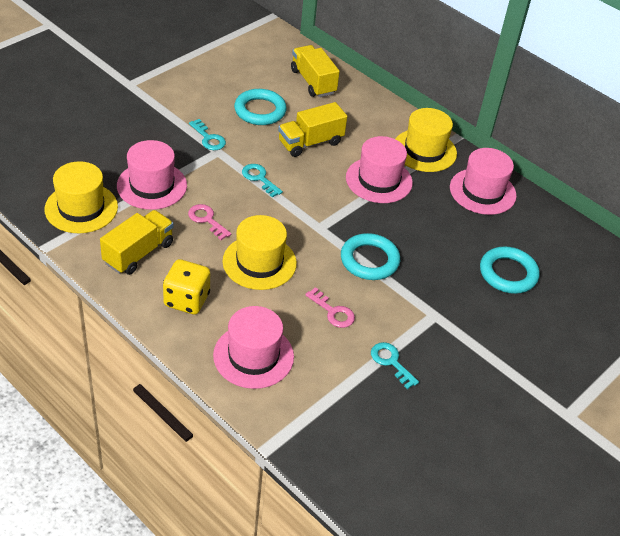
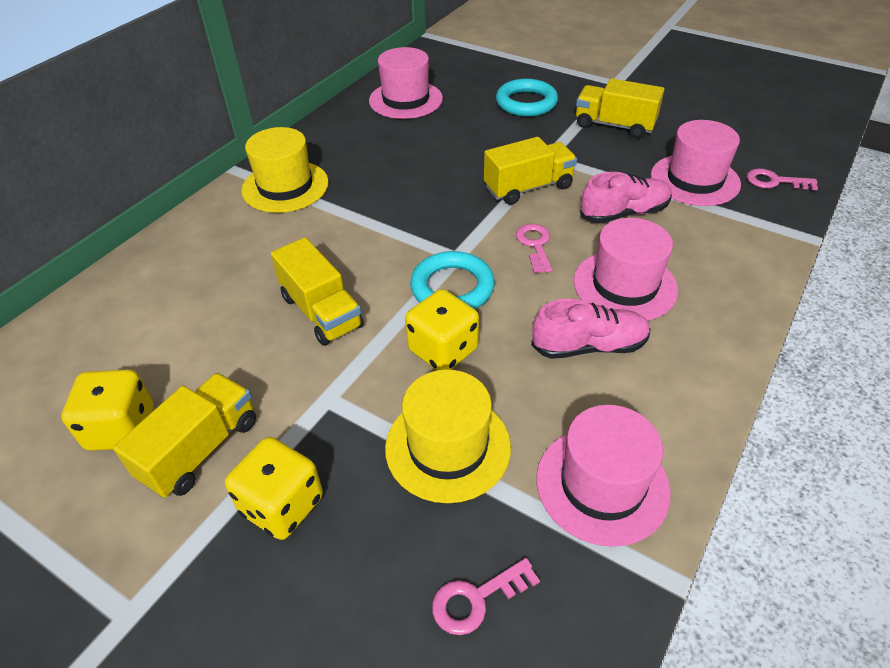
pink key: 2 -> 3
pink shoe: 0 -> 2
turquoise key: 3 -> 0
turquoise ring: 3 -> 2
yellow dice: 1 -> 3
yellow hat: 3 -> 2
yellow truck: 3 -> 4

